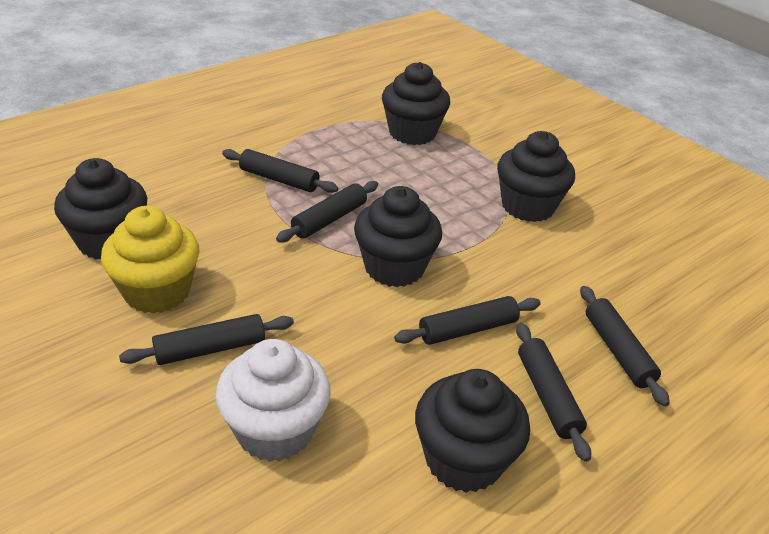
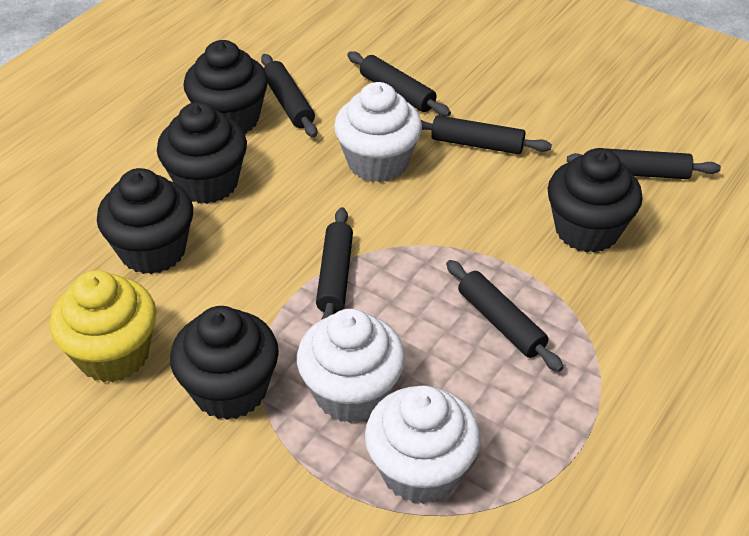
white cupcake: 1 -> 3

